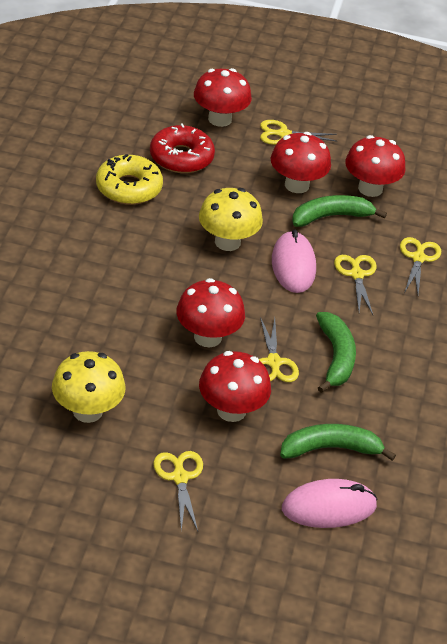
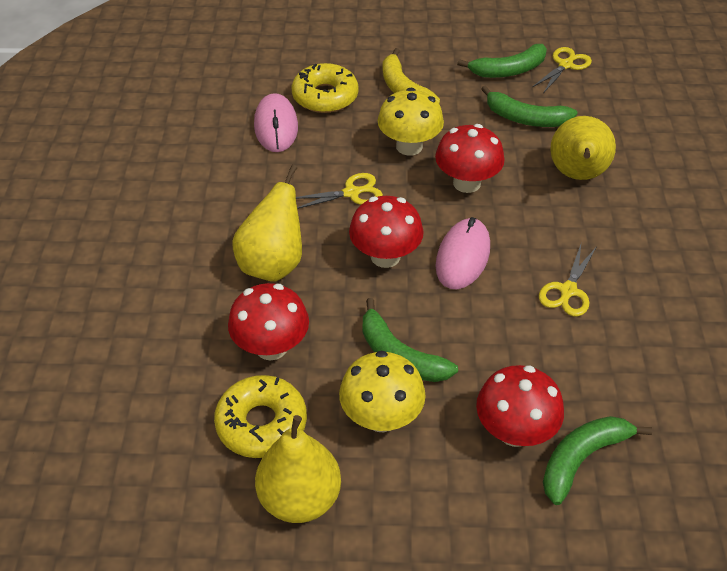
green banana: 3 -> 4
red donut: 1 -> 0
red mushroom: 5 -> 4
yellow banana: 0 -> 1
yellow donut: 1 -> 2
yellow pear: 0 -> 3
yellow scissors: 5 -> 3

